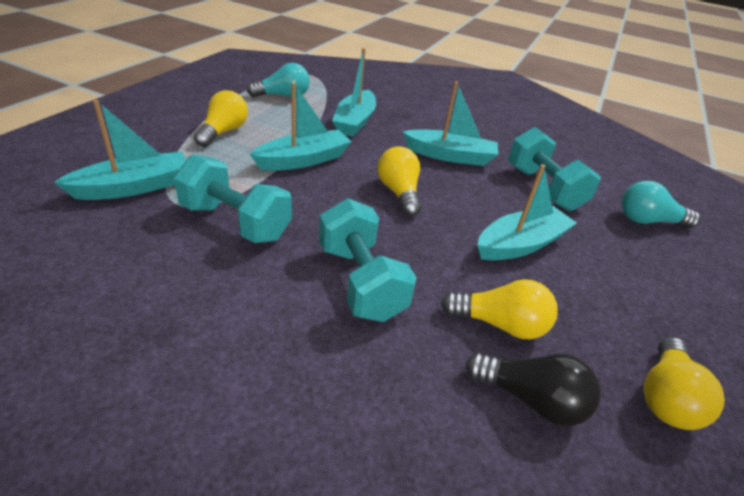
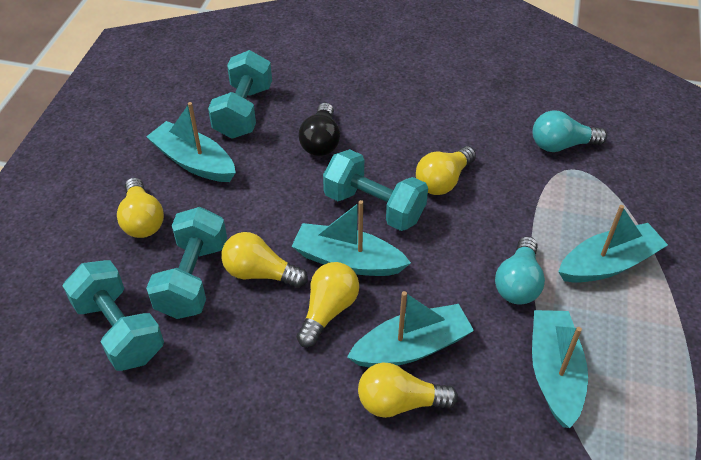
turquoise dumbbell: 3 -> 4
yellow light bulb: 4 -> 5

